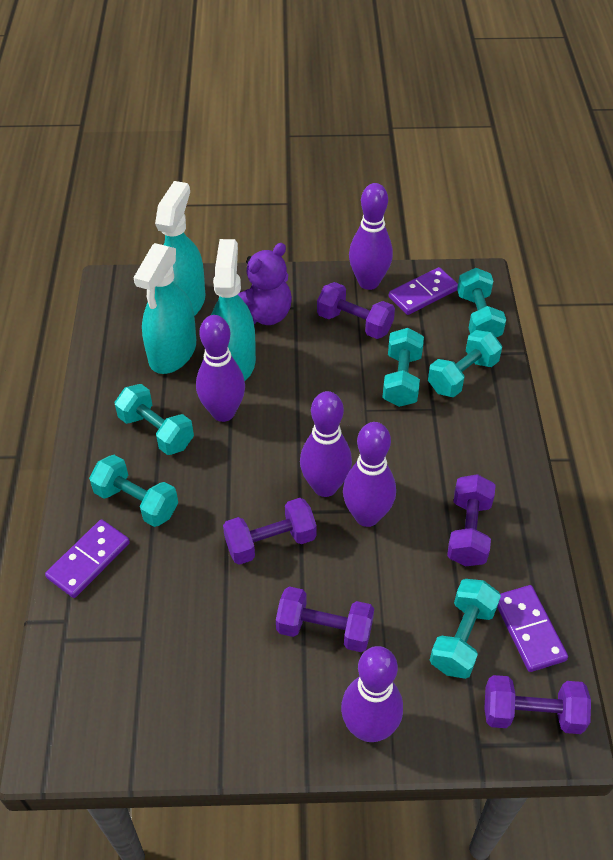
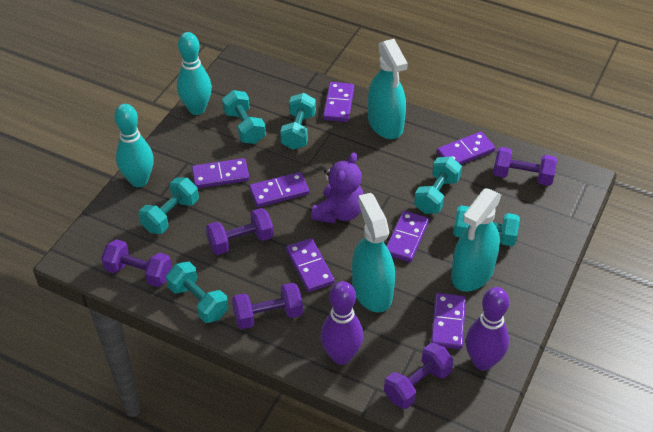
purple bowling pin: 5 -> 2
purple domino: 3 -> 7
turquoise bowling pin: 0 -> 2

